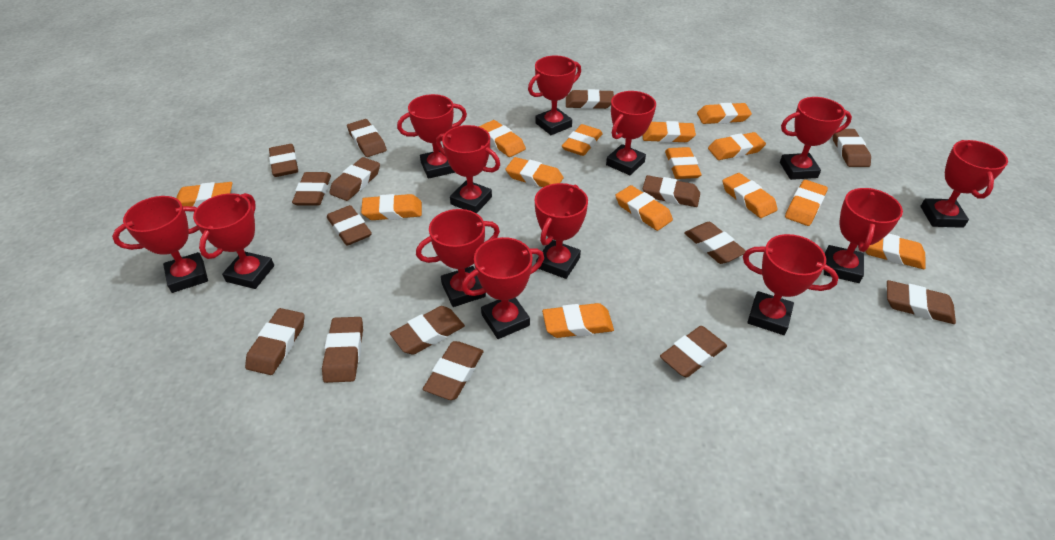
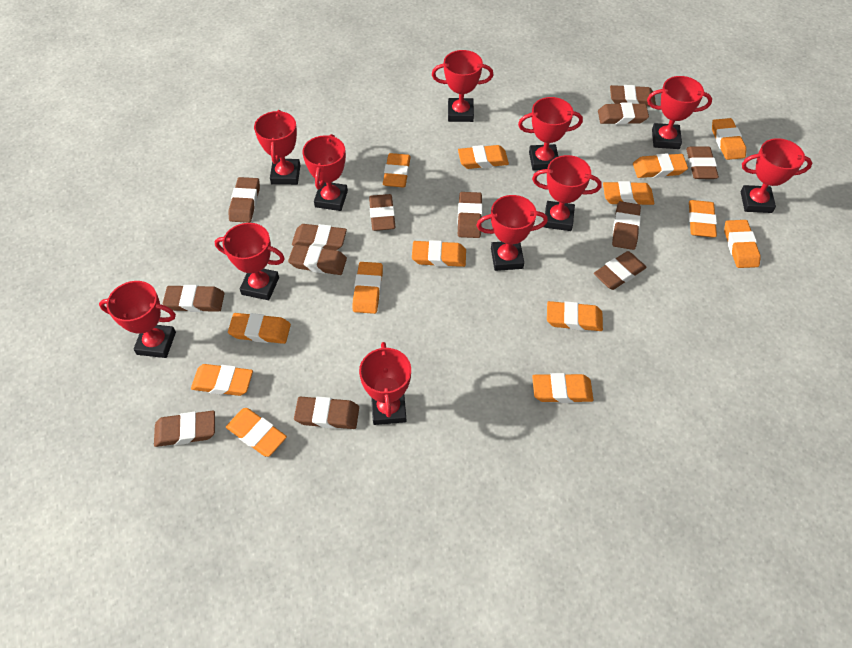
brown eraser: 15 -> 13
red trophy: 13 -> 11

